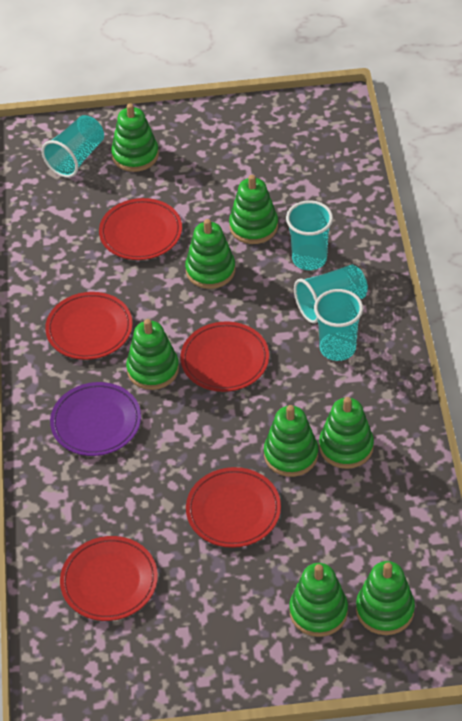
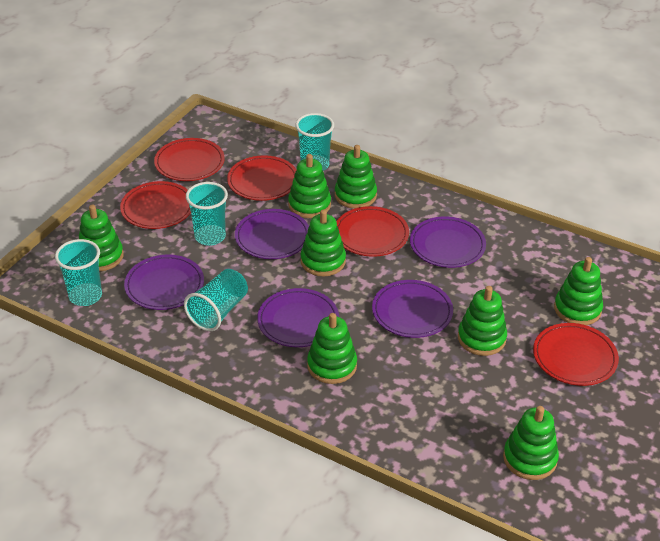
purple plate: 1 -> 5

